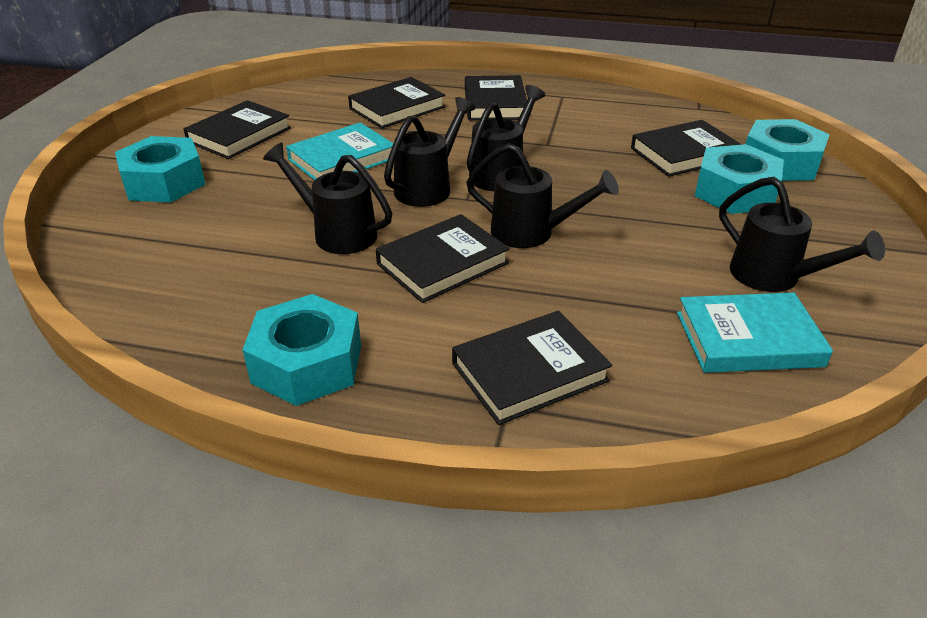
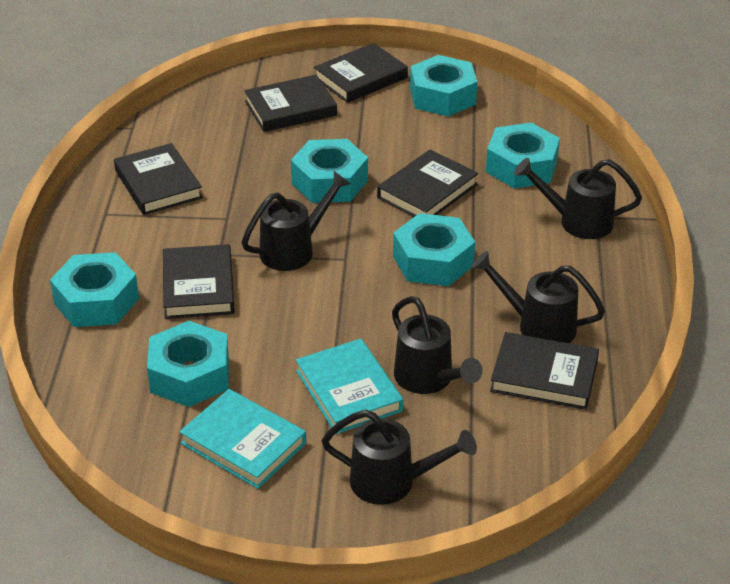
turquoise nut: 4 -> 6

